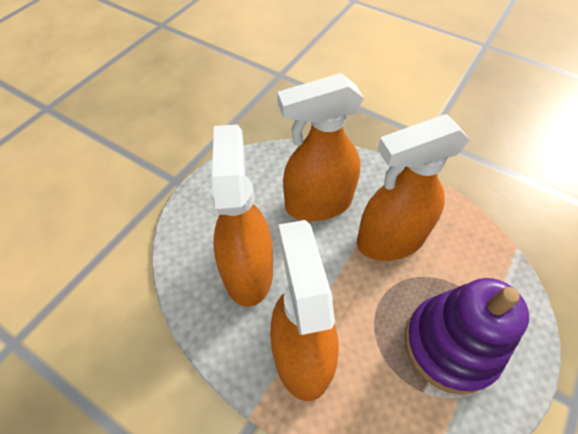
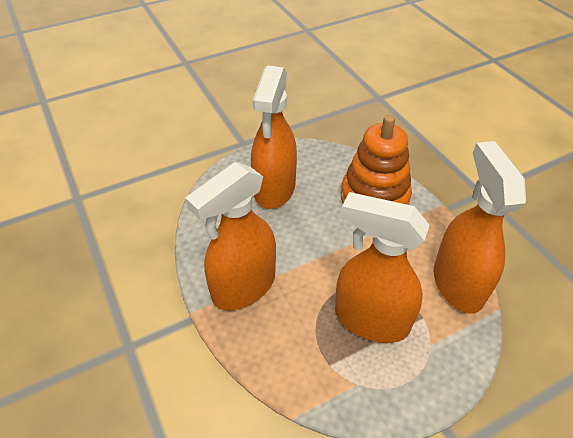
orange stacking toy: 0 -> 1
purple stacking toy: 1 -> 0

